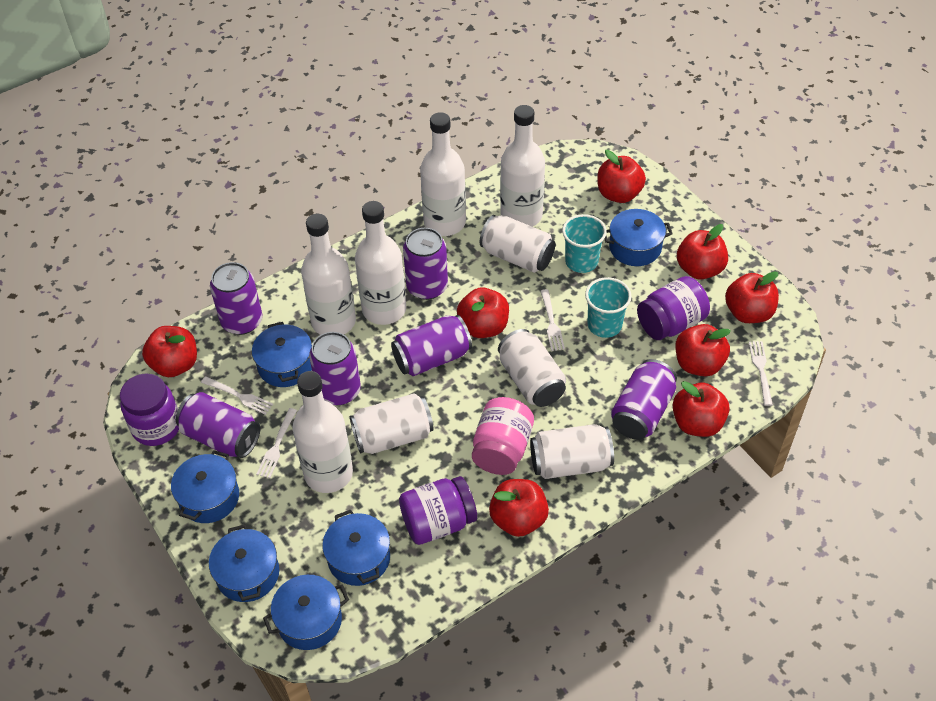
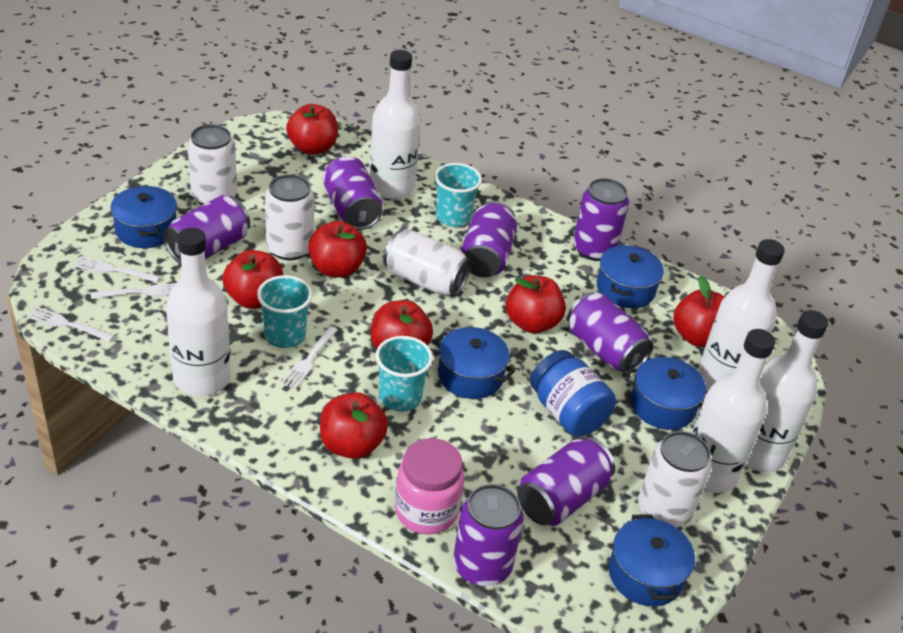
blue jar: 0 -> 1
blue pot: 6 -> 5
purple can: 6 -> 7
purple jar: 3 -> 0
red apple: 8 -> 7
turquoise cup: 2 -> 3

